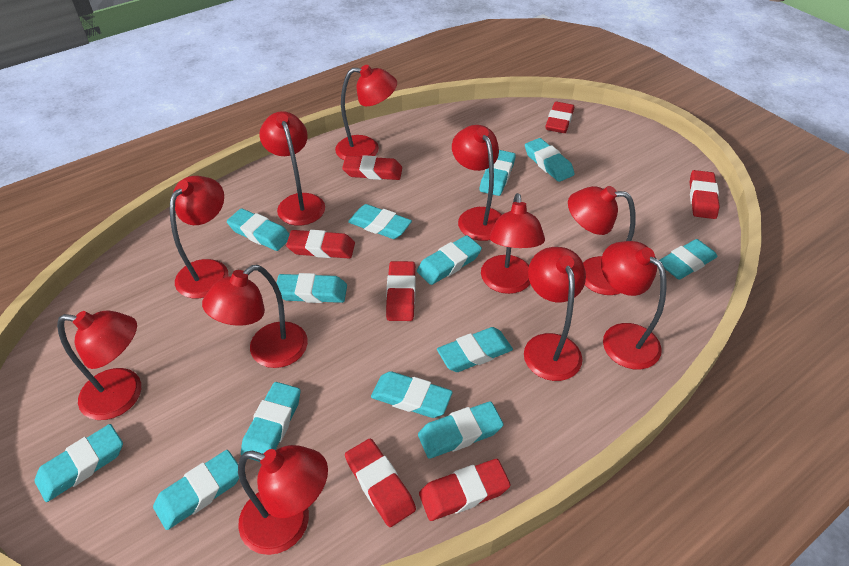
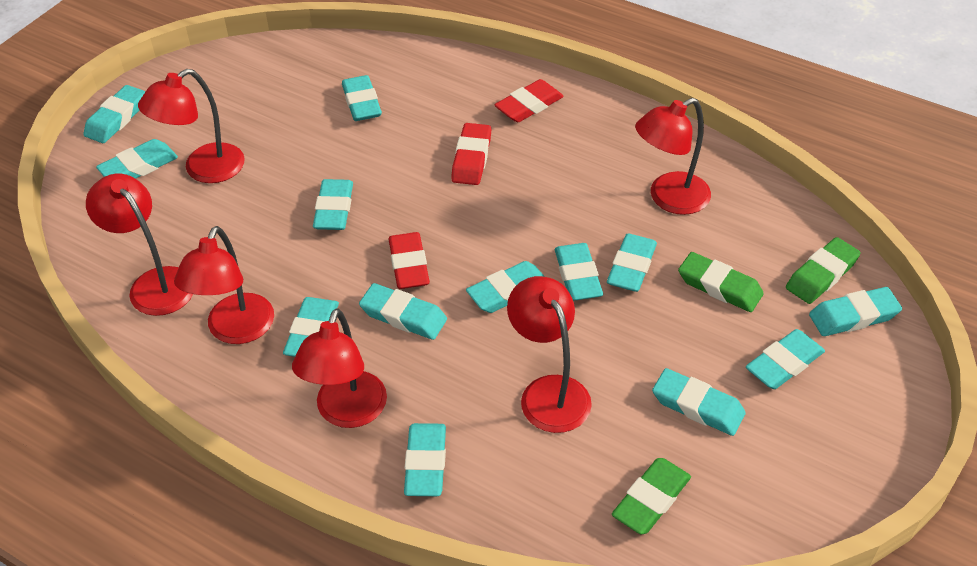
green eraser: 0 -> 3
red eraser: 7 -> 3
red lamp: 11 -> 6

